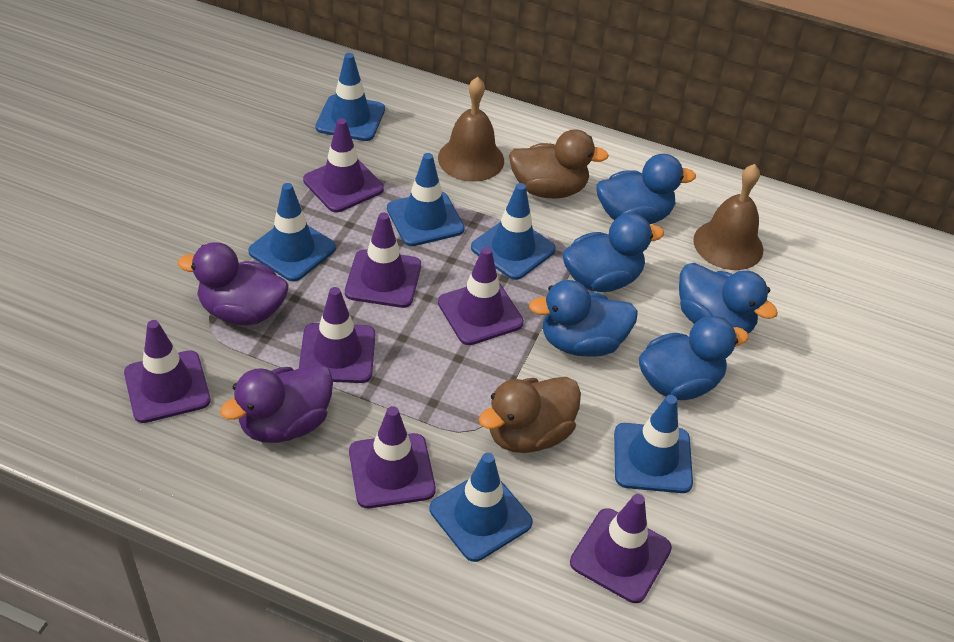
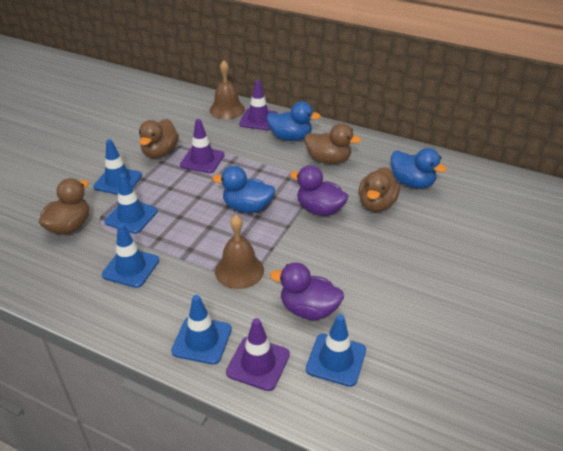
blue duck: 5 -> 3
blue traffic cone: 6 -> 5
brown duck: 2 -> 4
purple traffic cone: 7 -> 3

